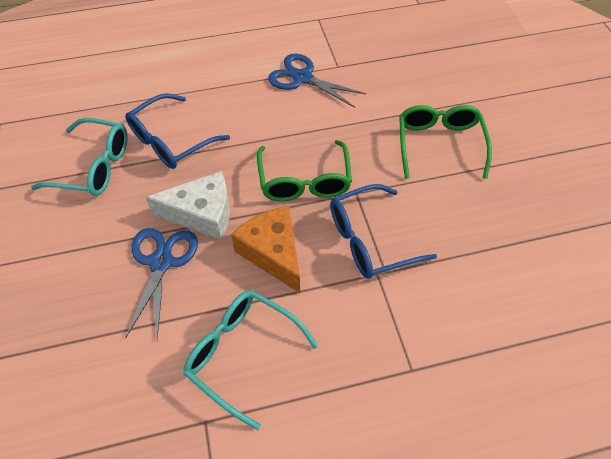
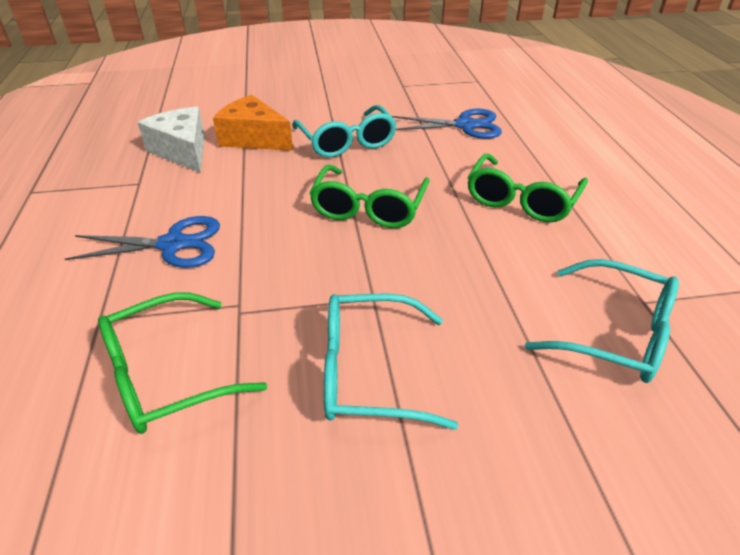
blue glasses: 2 -> 0
green glasses: 2 -> 3
turquoise glasses: 2 -> 3

